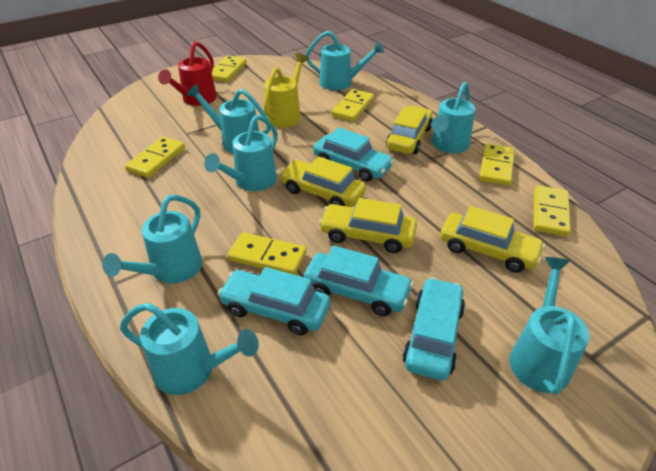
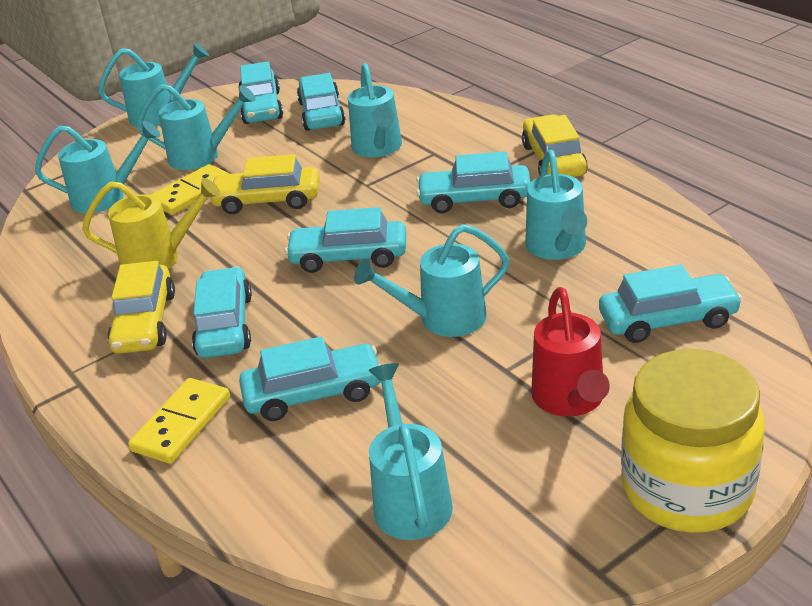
turquoise car: 4 -> 7
yellow car: 4 -> 3
yellow domino: 6 -> 2
yellow jar: 0 -> 1

